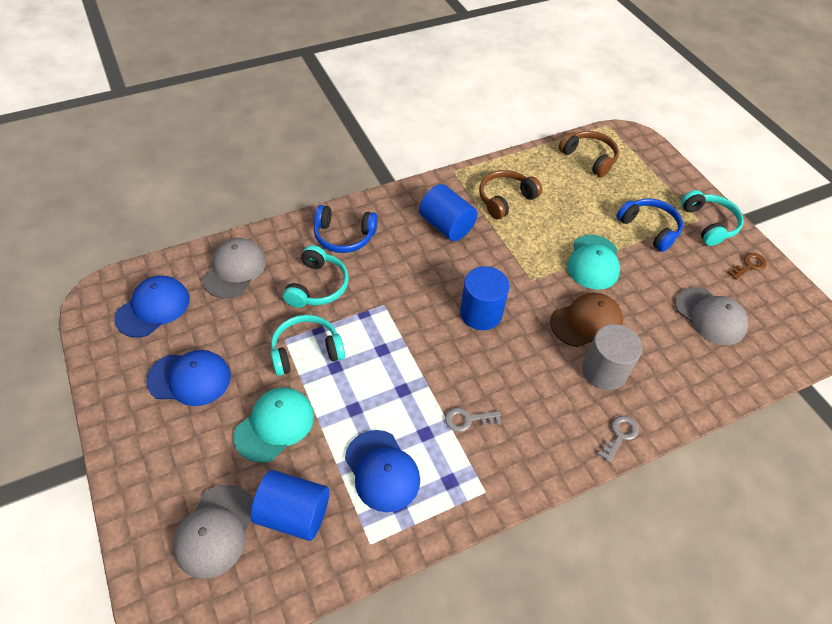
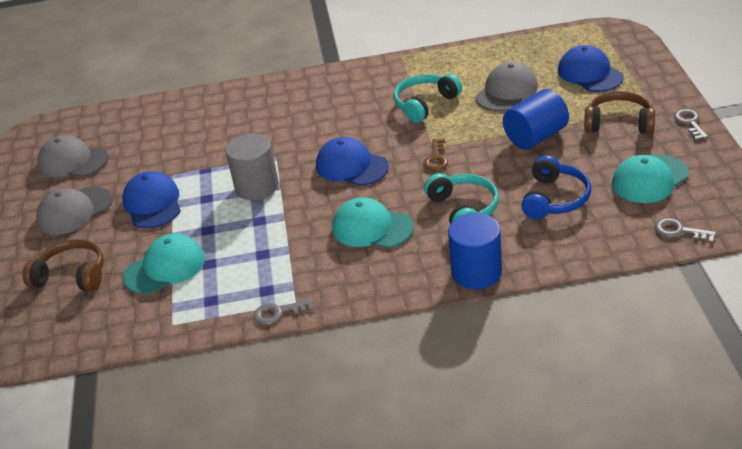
blue cylinder: 3 -> 2
blue headphones: 2 -> 1
brown cap: 1 -> 0
grey key: 2 -> 3
turquoise cap: 2 -> 3
turquoise headphones: 3 -> 2

